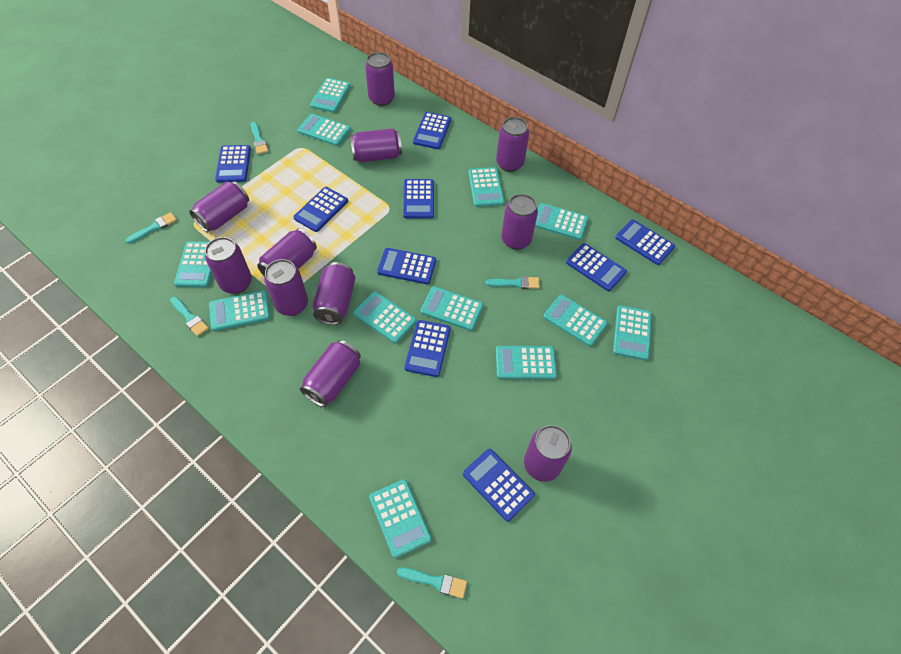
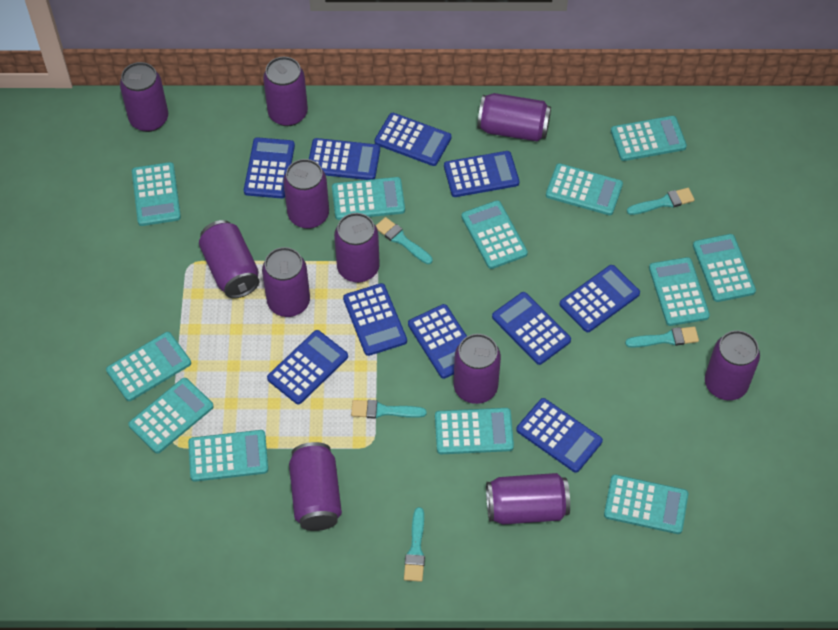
blue calculator: 9 -> 10

